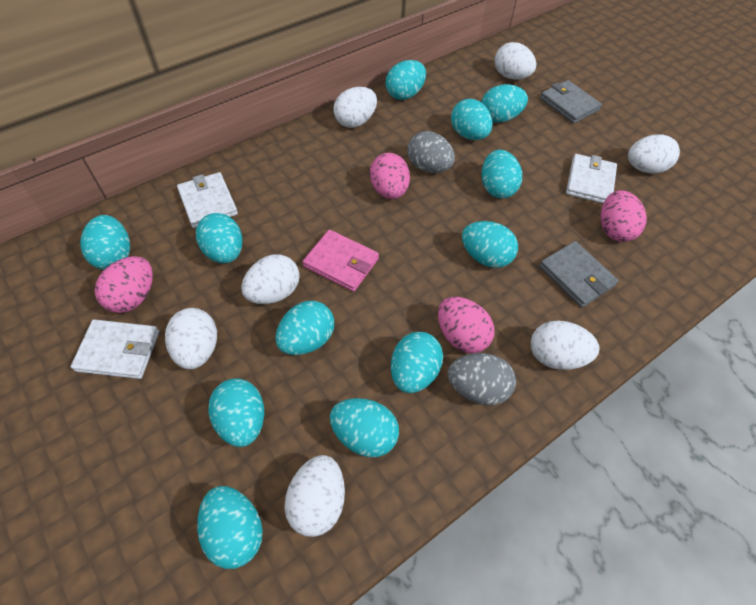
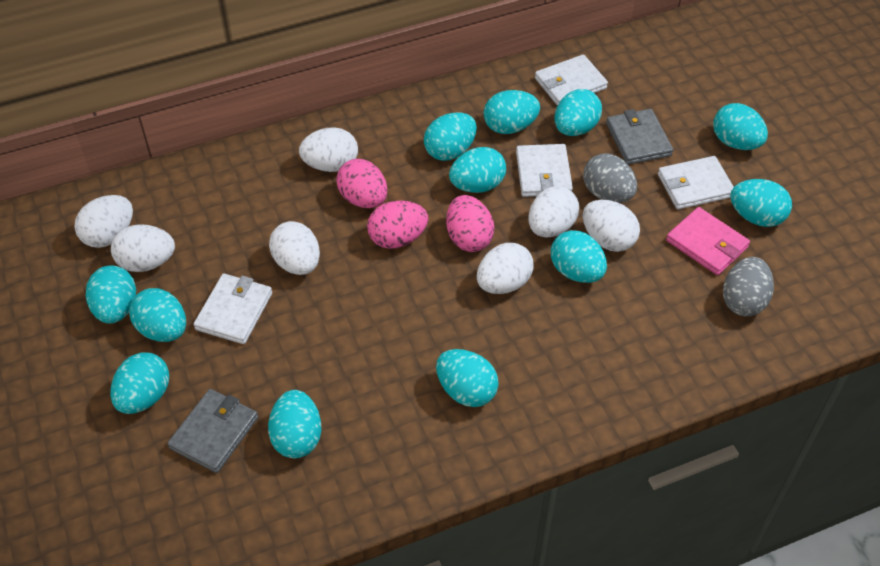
pink egg: 4 -> 3
white wallet: 3 -> 4

